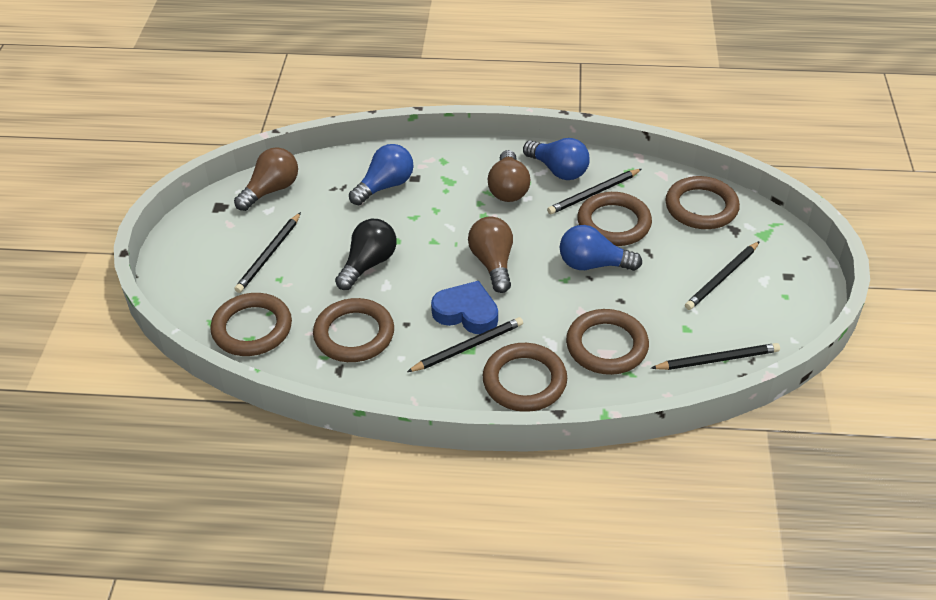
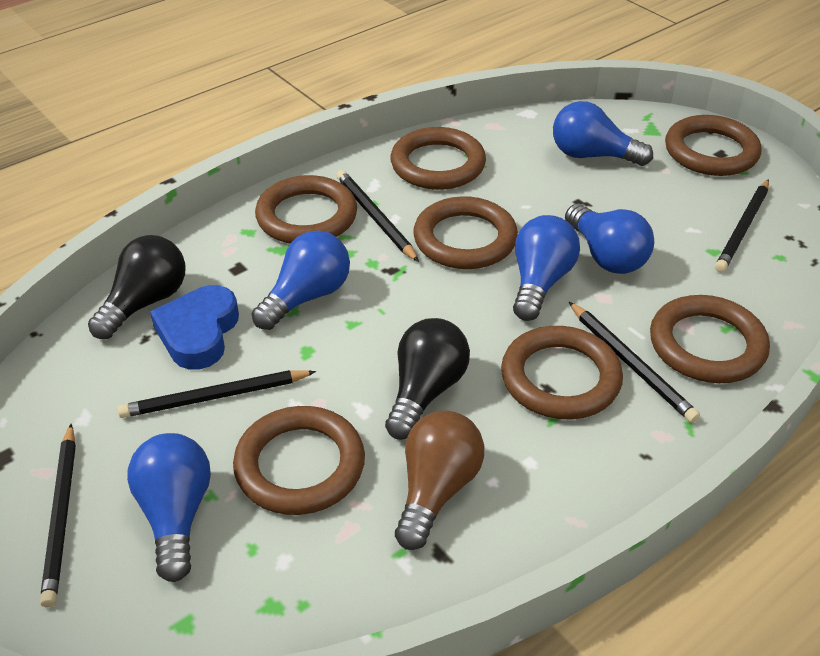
black light bulb: 1 -> 2
blue light bulb: 3 -> 5
brown light bulb: 3 -> 1
brown ring: 6 -> 7

